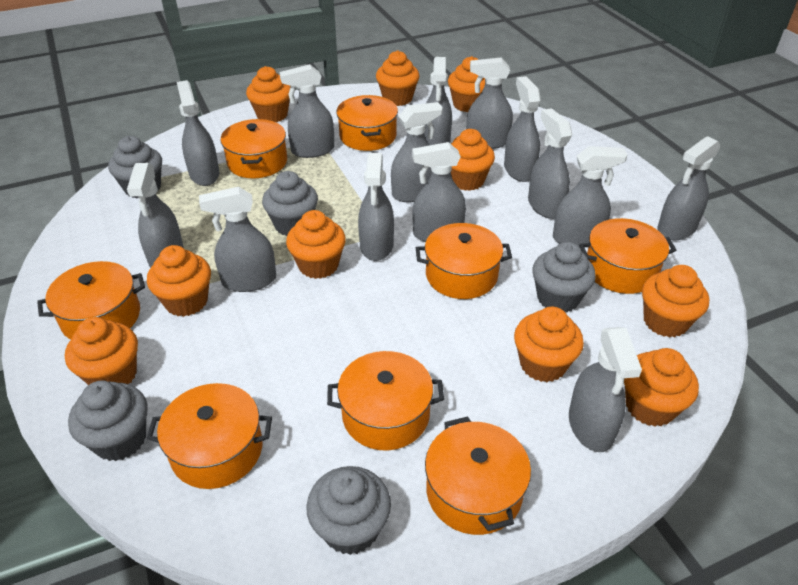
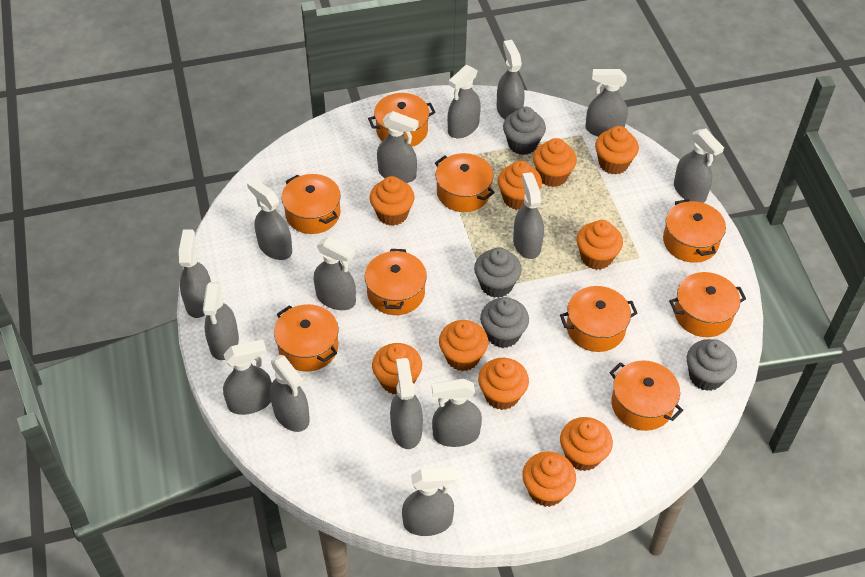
grey cupcake: 5 -> 4
grey spray bottle: 14 -> 15
orange pot: 8 -> 9

